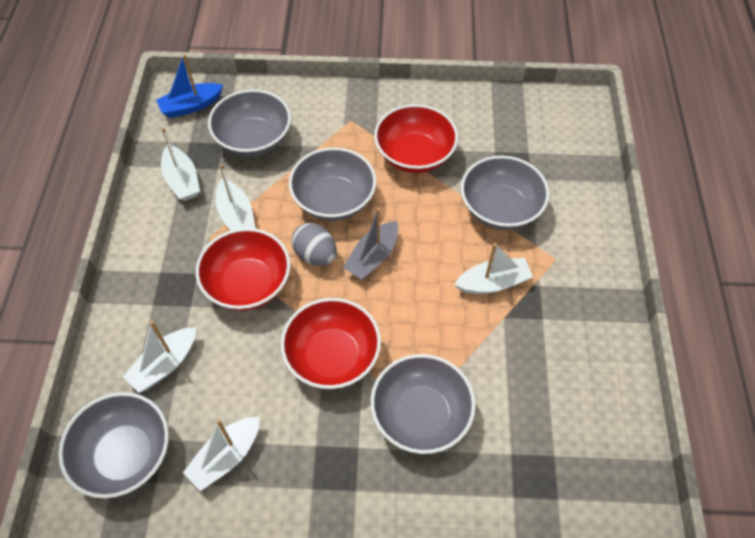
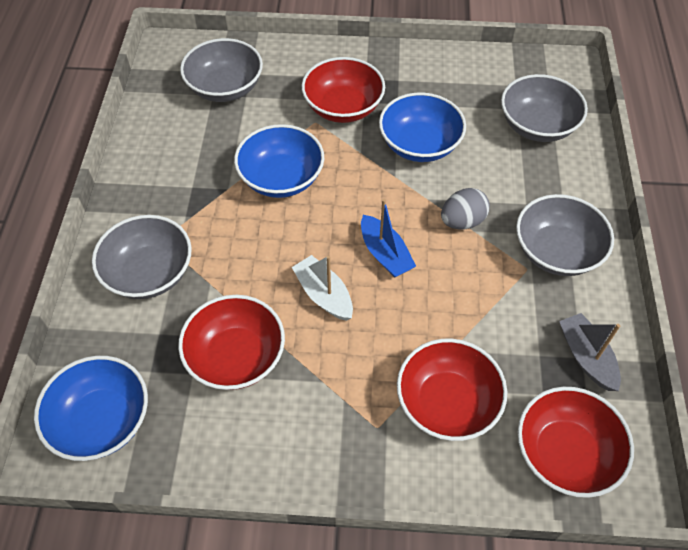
blue bowl: 0 -> 3
grey bowl: 5 -> 4
red bowl: 3 -> 4
white boat: 5 -> 1

